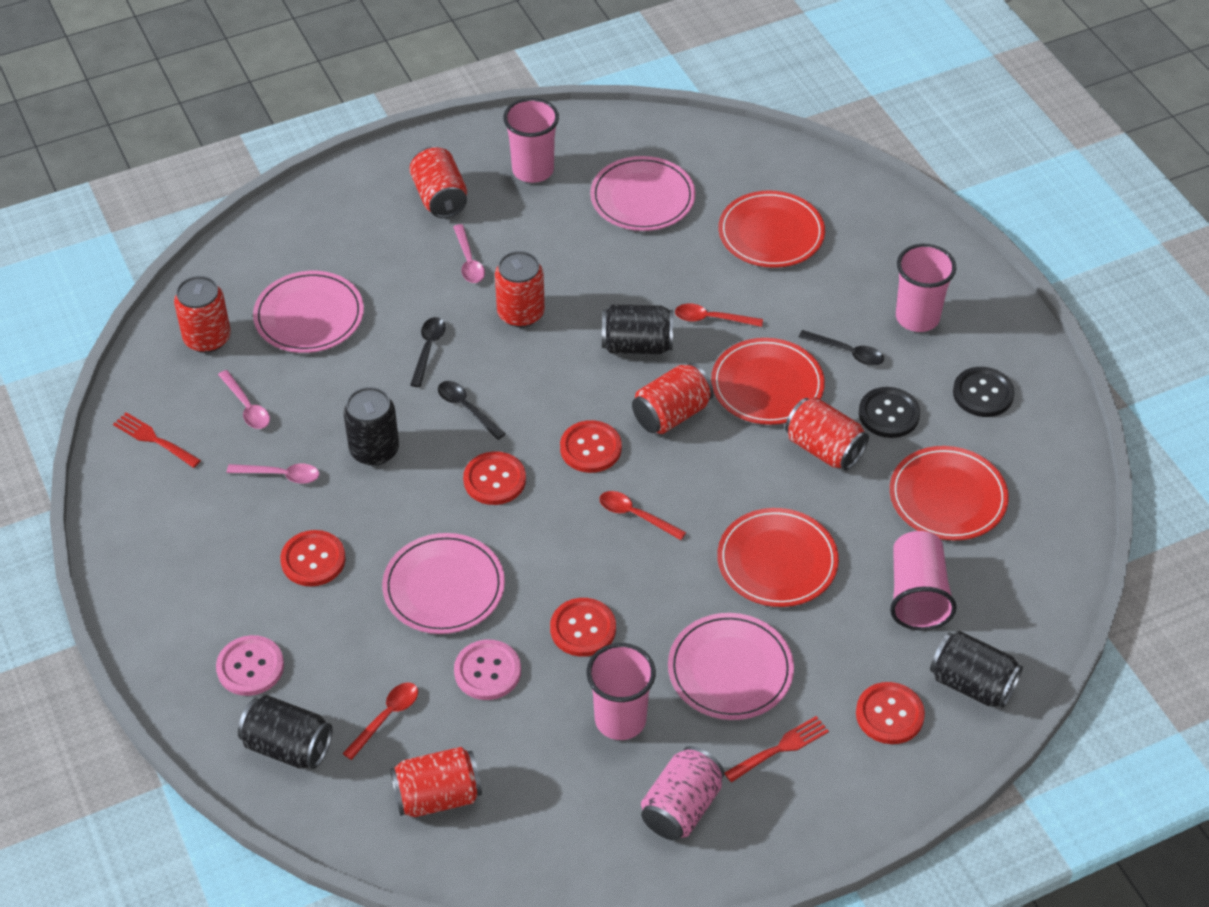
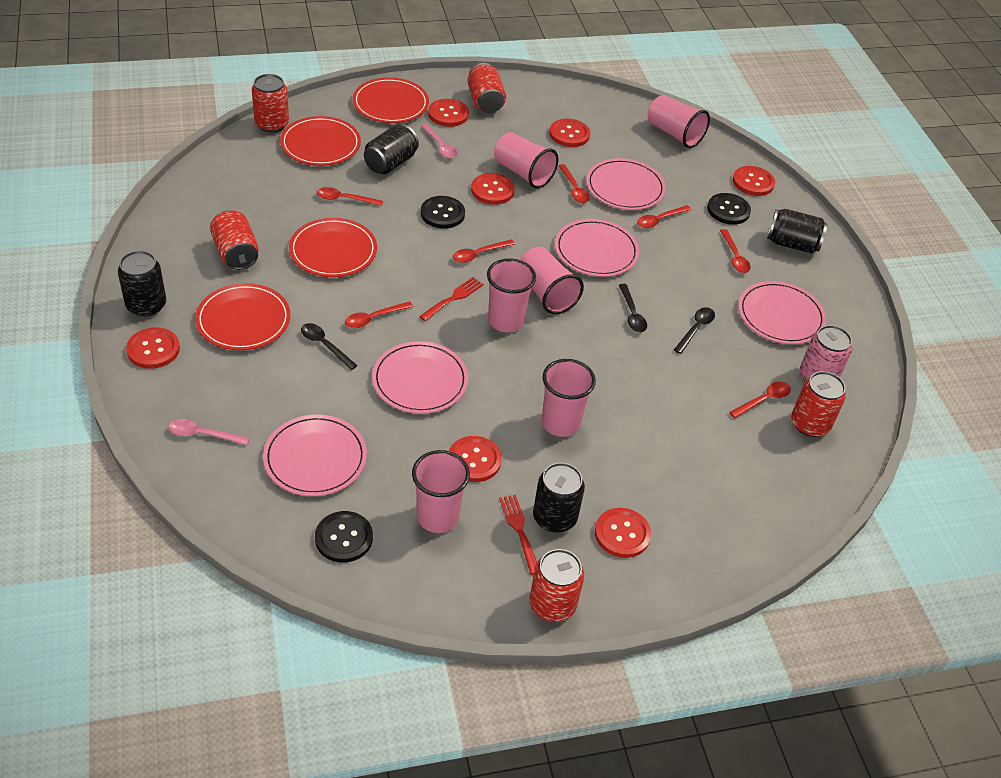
black button: 2 -> 3
pink button: 2 -> 0
pink cup: 4 -> 6
pink plate: 4 -> 5
pink spoon: 3 -> 2
red button: 5 -> 7
red can: 6 -> 5
red spoon: 3 -> 7

